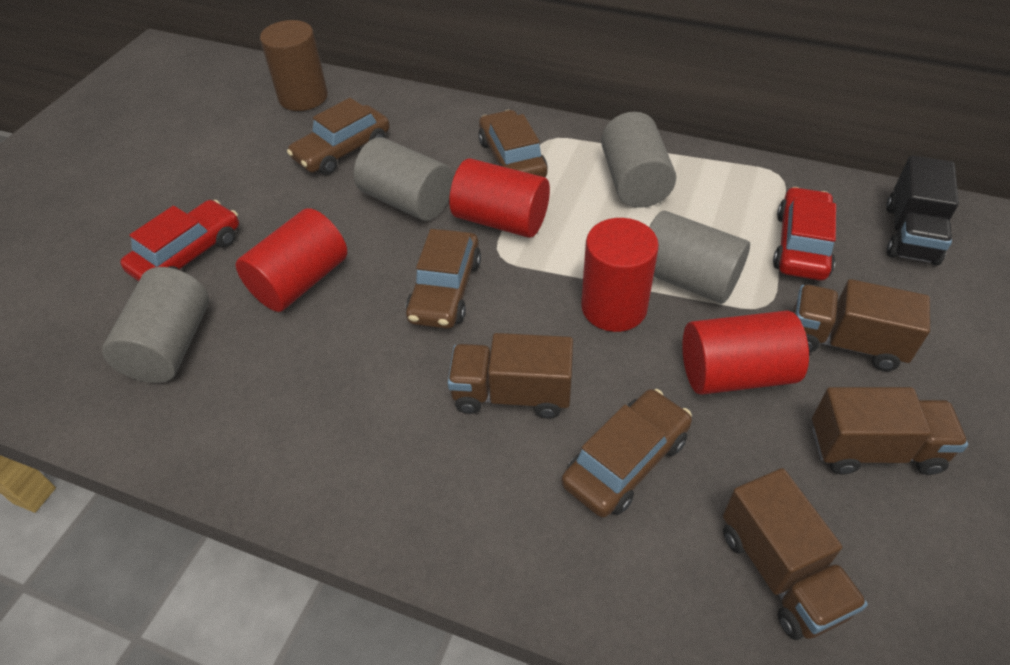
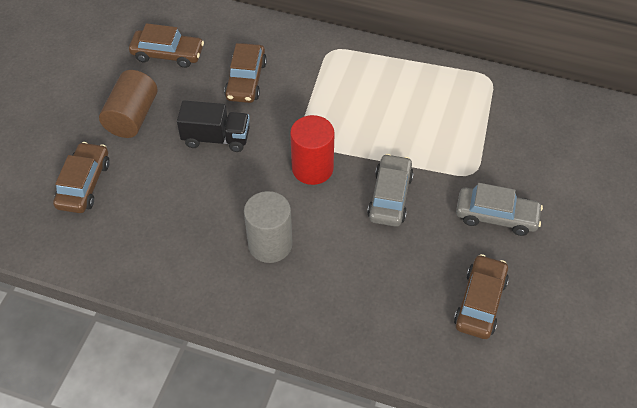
brown truck: 4 -> 0
grey car: 0 -> 2
grey cylinder: 4 -> 1
red car: 2 -> 0
red cylinder: 4 -> 1

